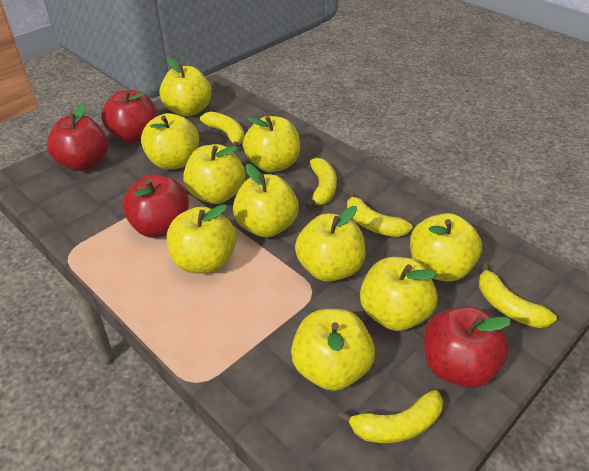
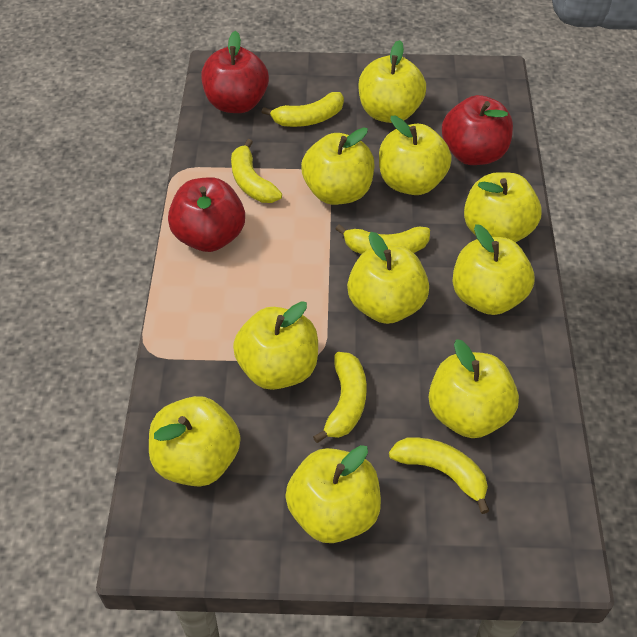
red apple: 4 -> 3

